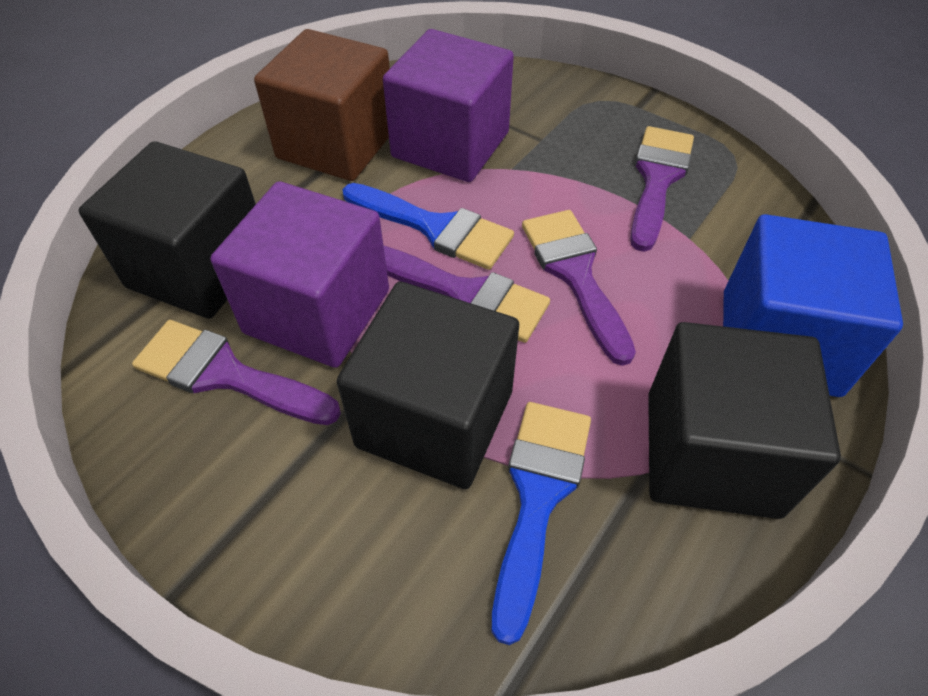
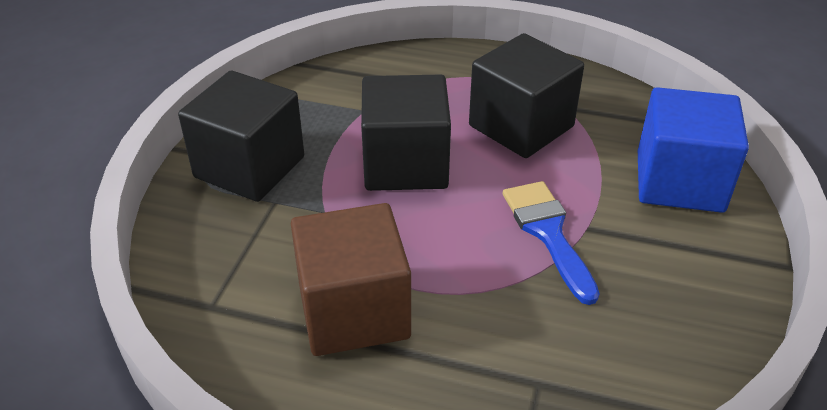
blue brush: 2 -> 1
purple brush: 4 -> 0
purple cube: 2 -> 0

